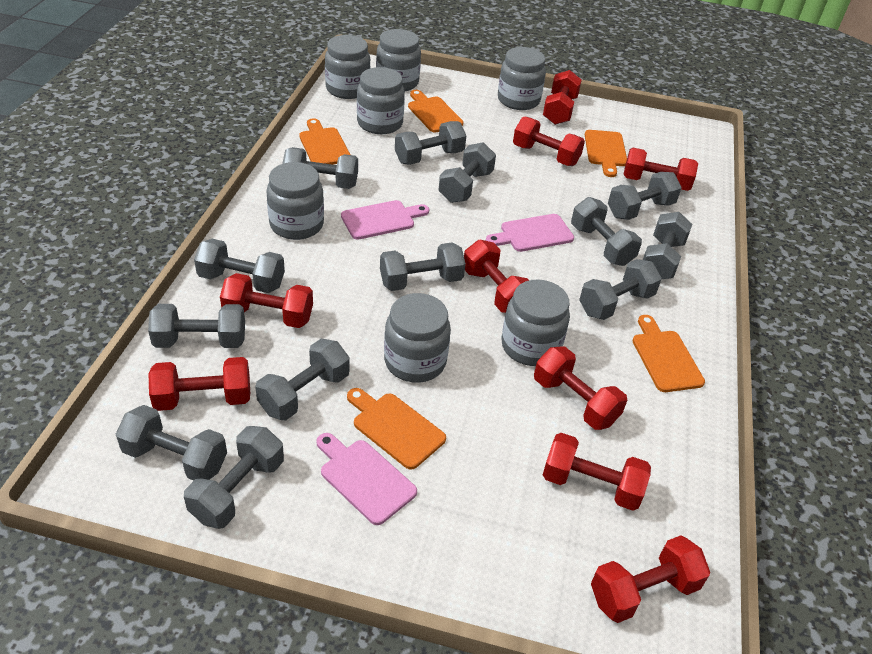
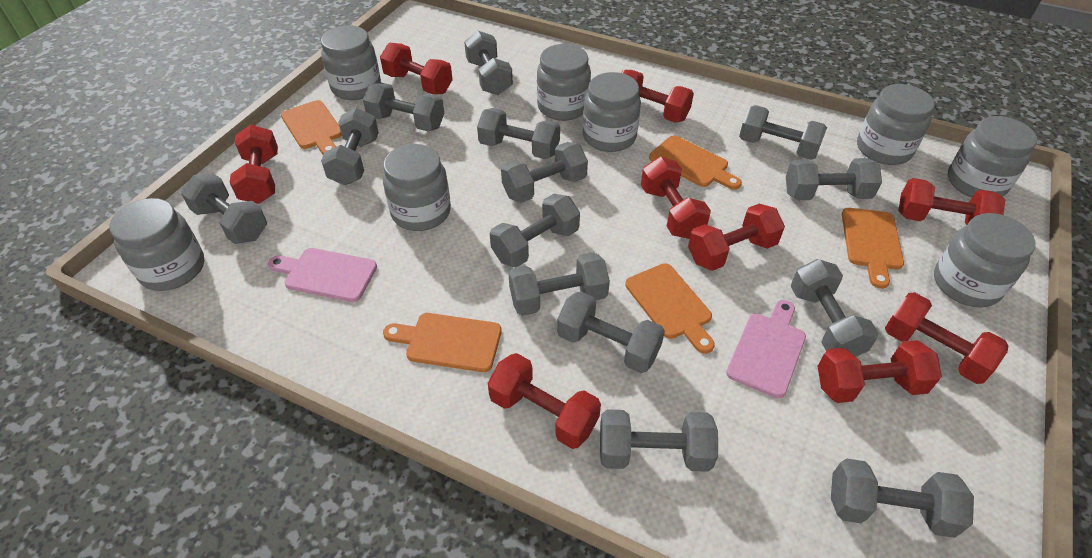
grey dumbbell: 13 -> 14
grey jar: 7 -> 8
pink cutting board: 3 -> 2

